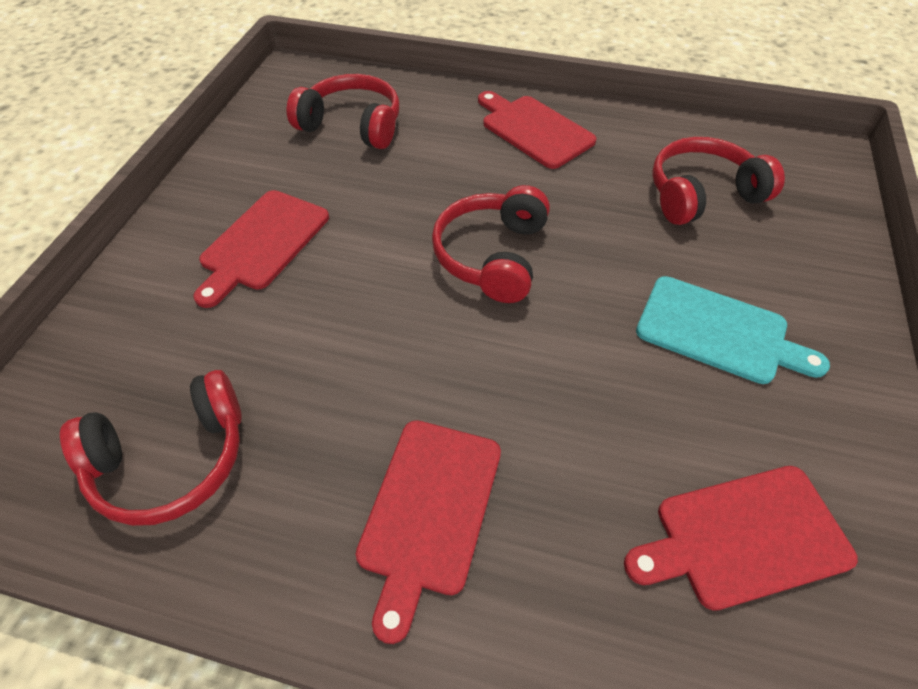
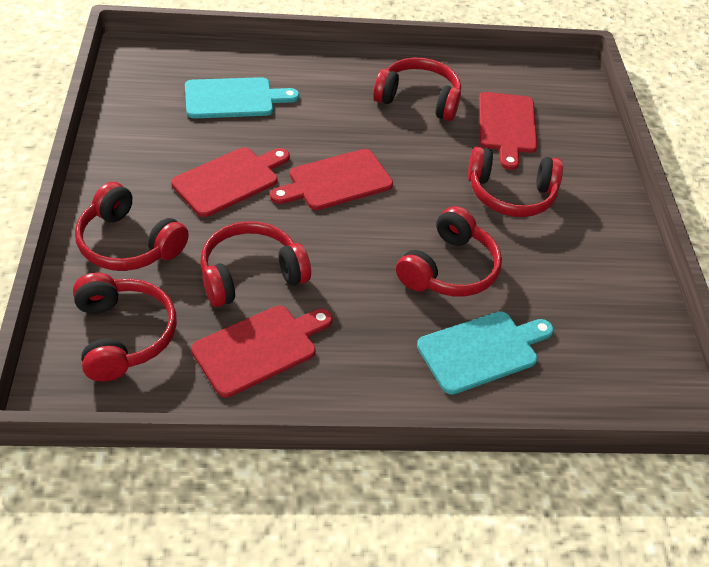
red headphones: 4 -> 6
turquoise cutting board: 1 -> 2

